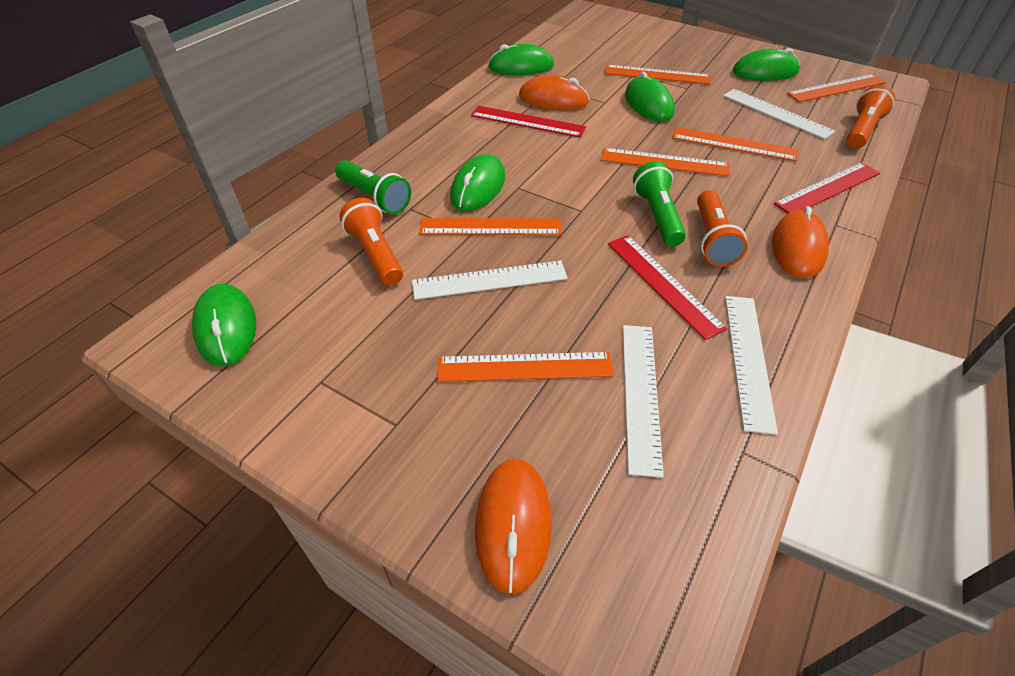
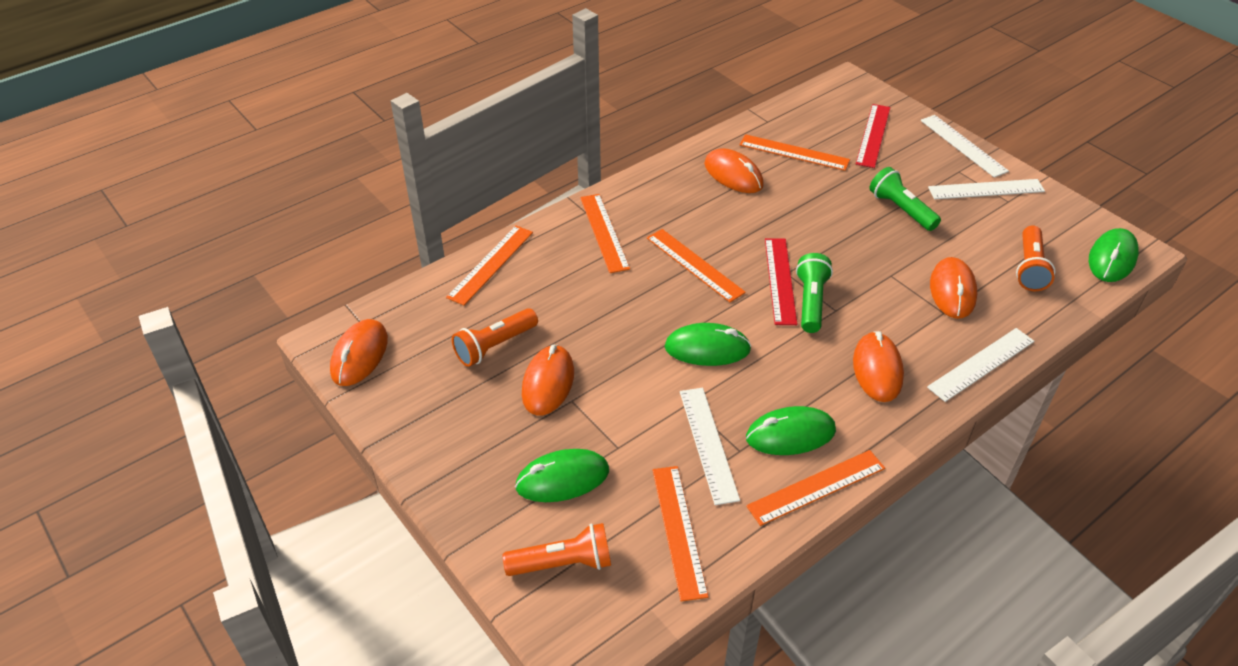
green mouse: 5 -> 4
orange mouse: 3 -> 5
red ruler: 3 -> 2

